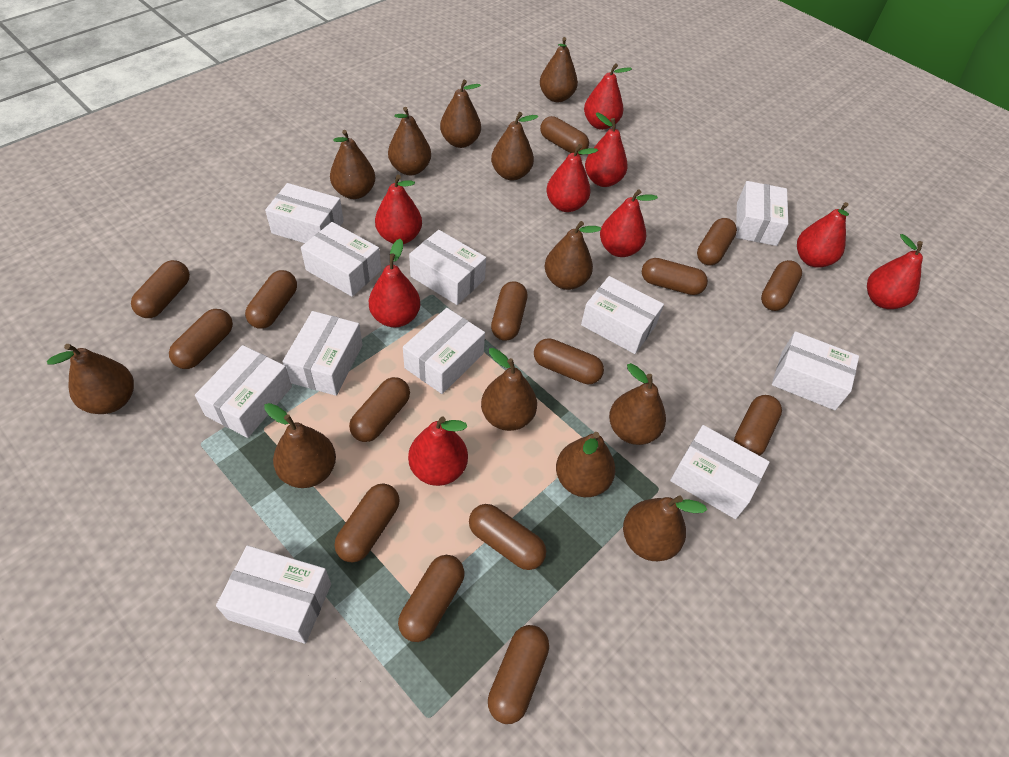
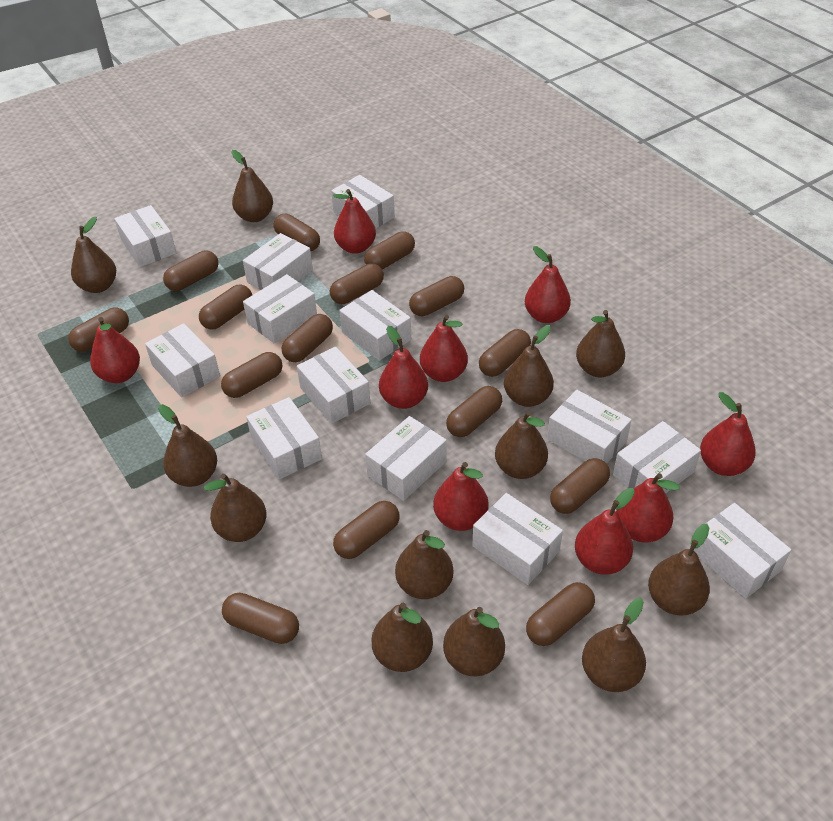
white box: 11 -> 13

